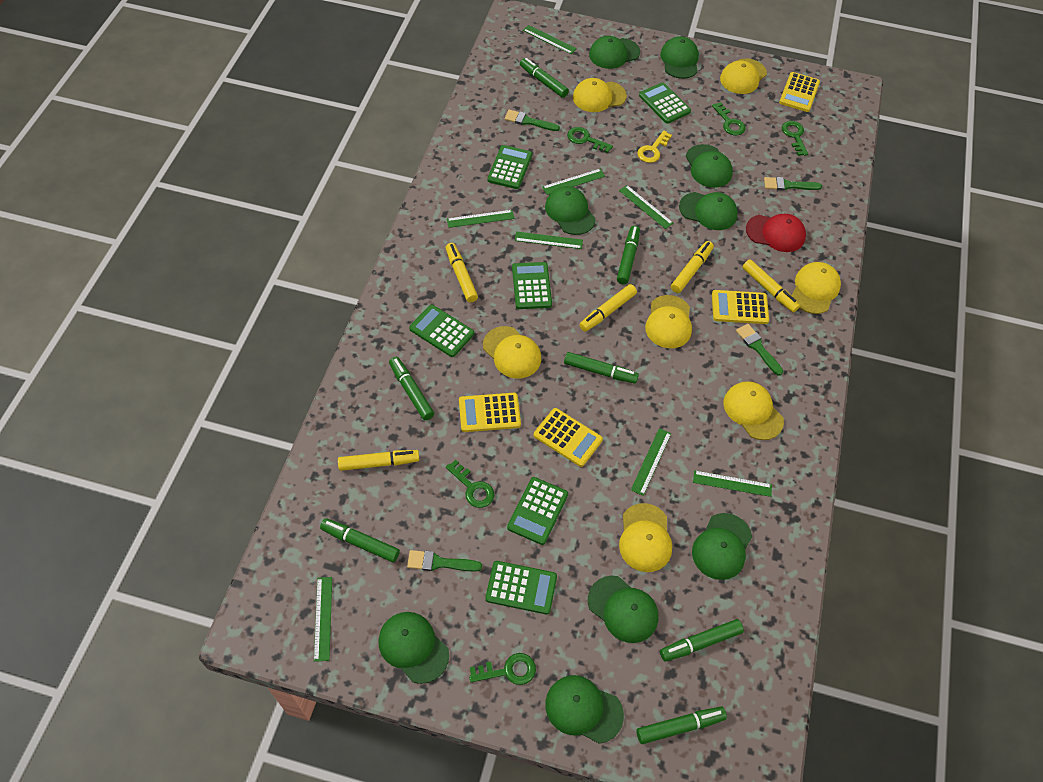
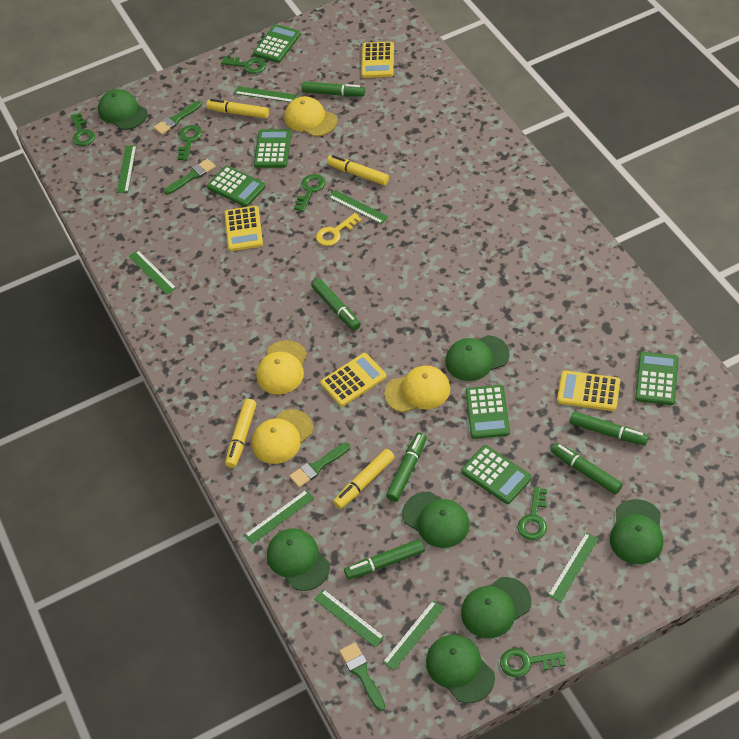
green cap: 9 -> 7
green key: 5 -> 6
green marker: 7 -> 6
red cap: 1 -> 0
yellow cap: 7 -> 4
yellow marker: 5 -> 4

